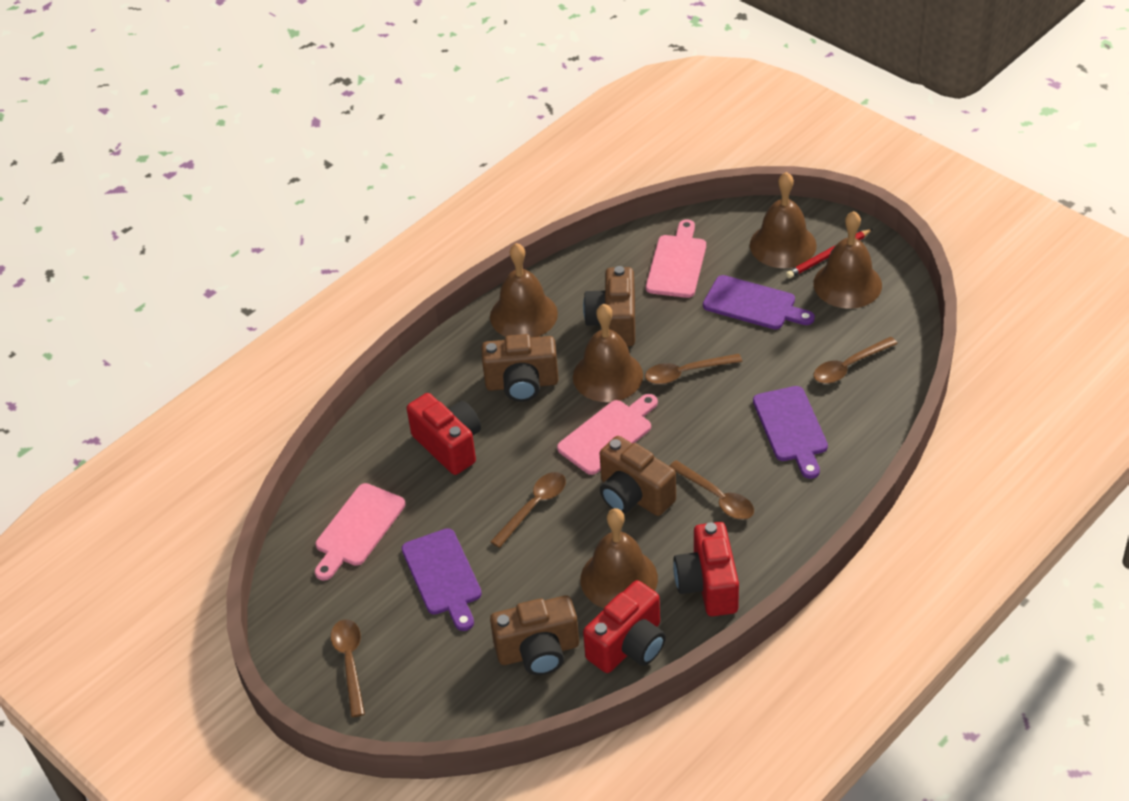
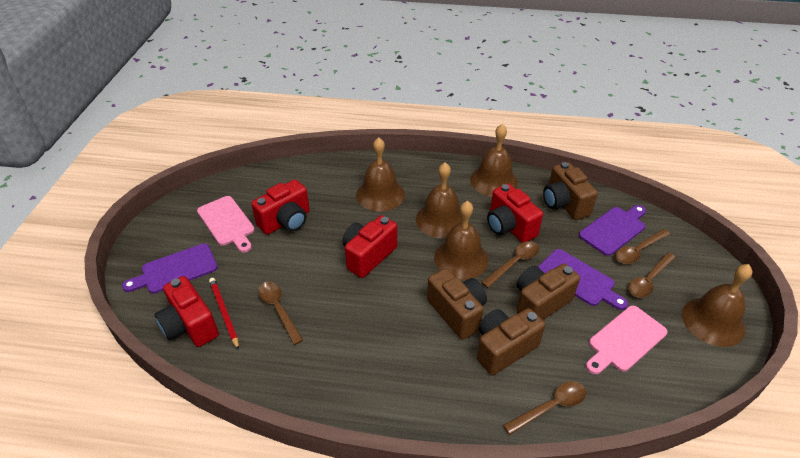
pink cutting board: 3 -> 2
red camera: 3 -> 4

